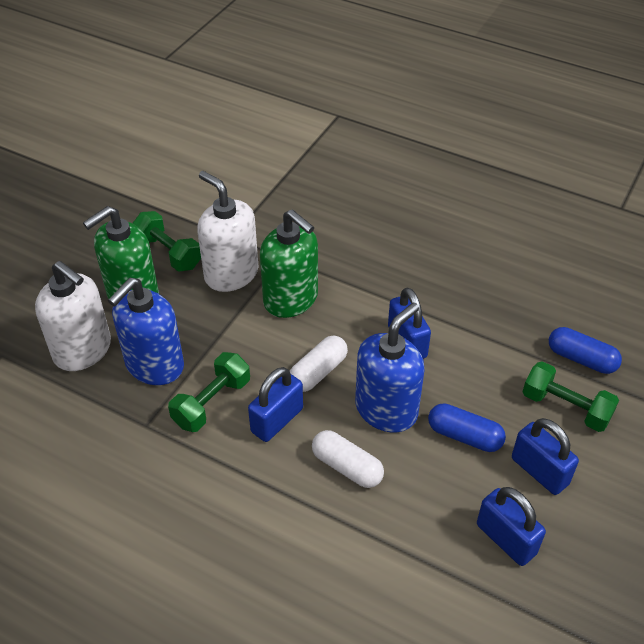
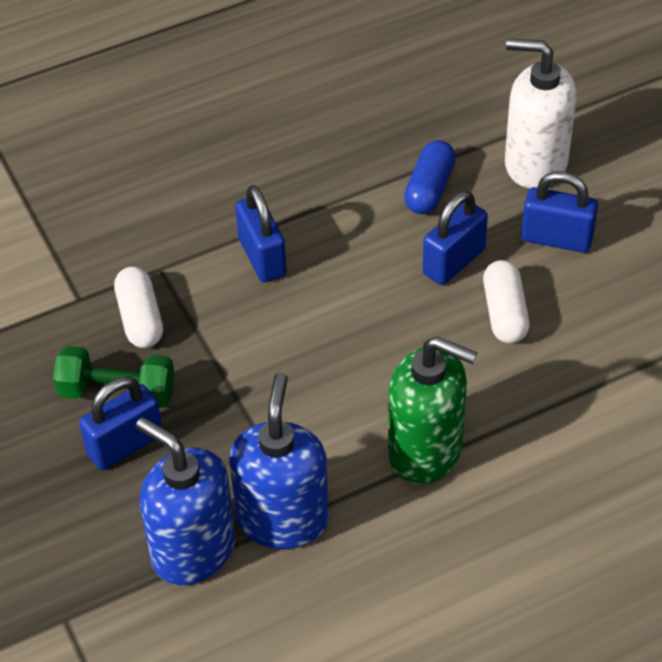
blue capsule: 2 -> 1
green dumbbell: 3 -> 1
green soap dispenser: 2 -> 1
white soap dispenser: 2 -> 1

